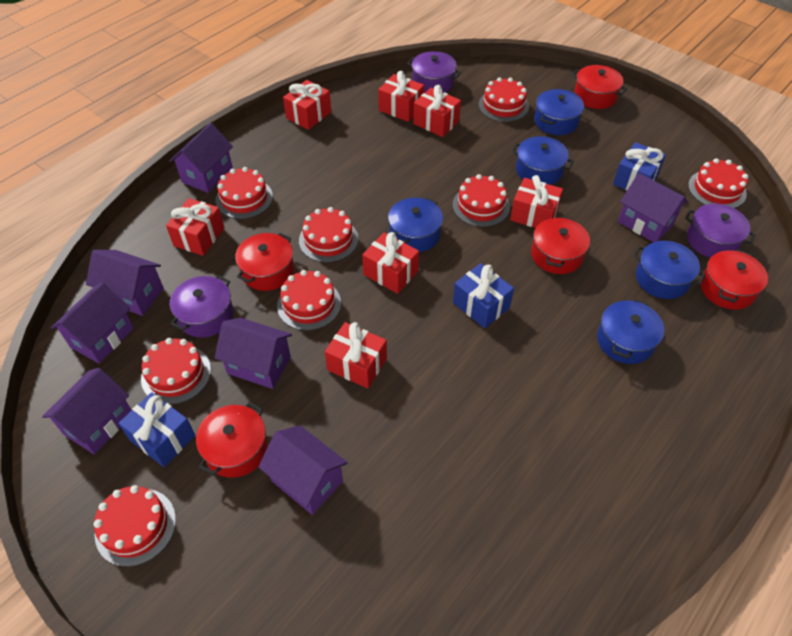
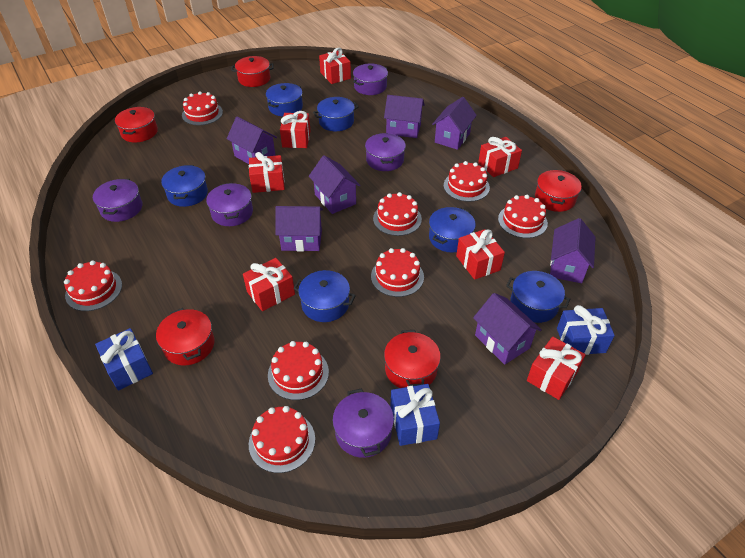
blue pot: 5 -> 6
purple pot: 3 -> 5

